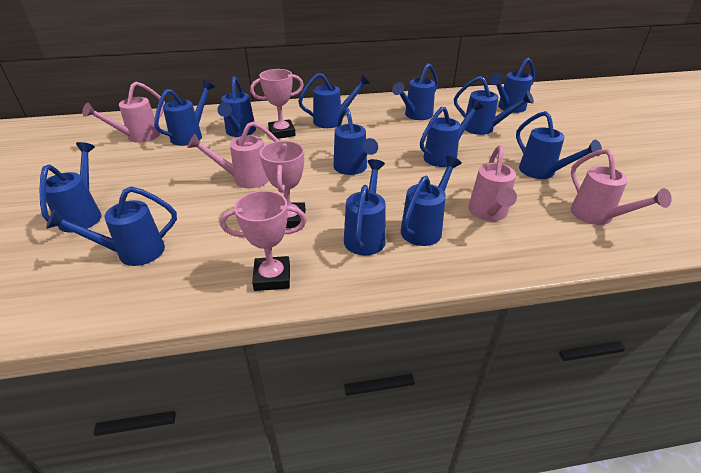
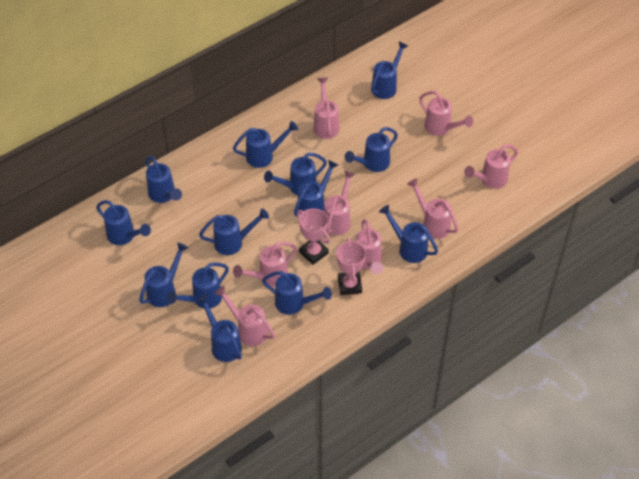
pink trophy: 3 -> 2
pink watering can: 4 -> 8

